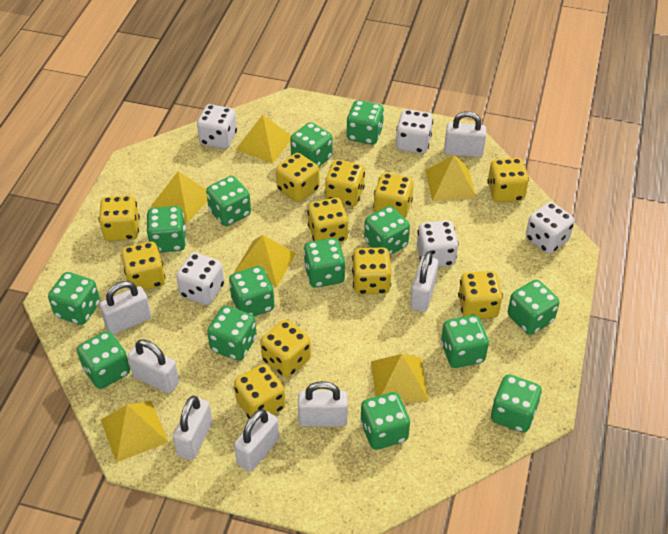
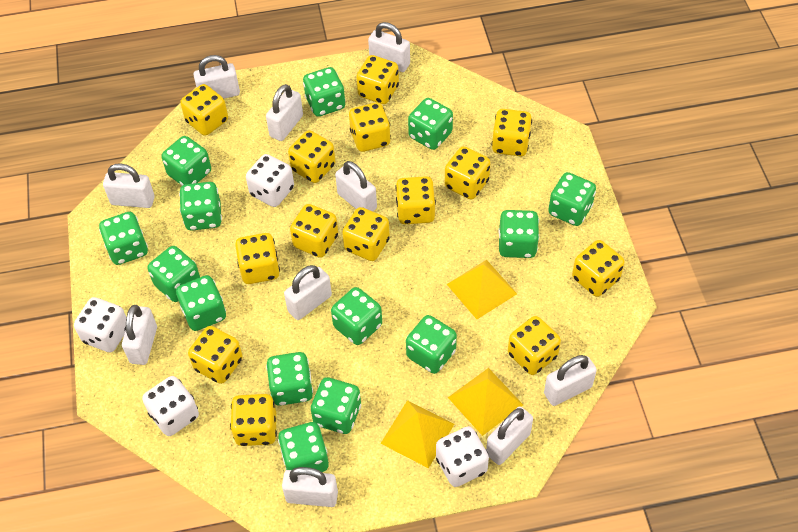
white dice: 5 -> 4
white padlock: 7 -> 10
yellow dice: 11 -> 14
yellow pyramid: 6 -> 3

